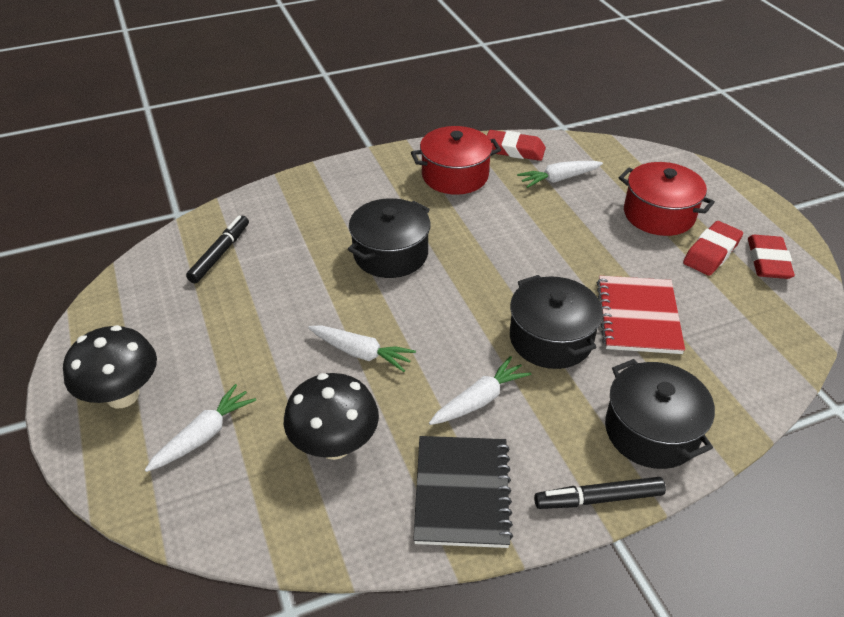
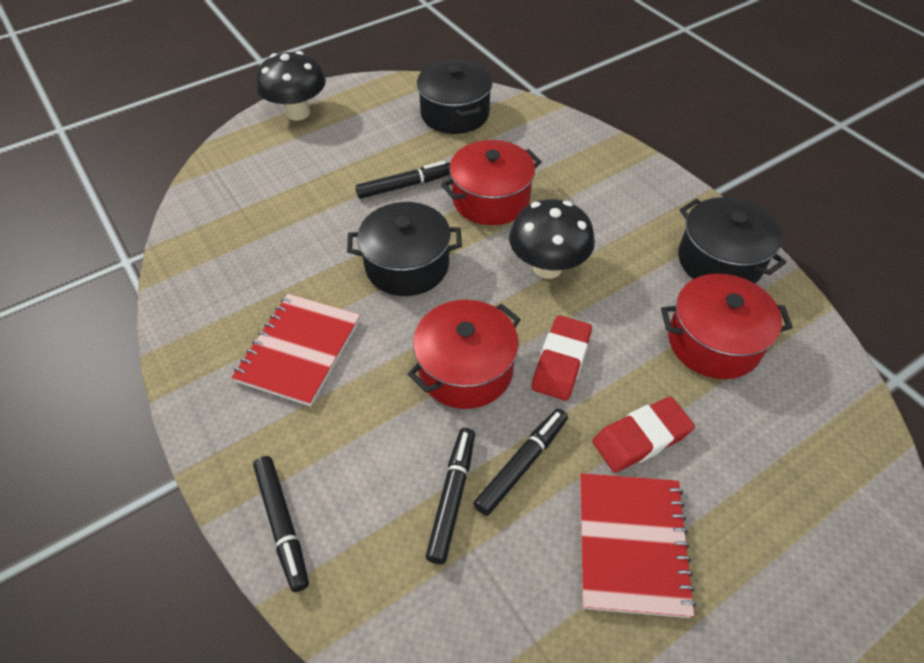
black marker: 2 -> 4
black notebook: 1 -> 0
red eraser: 3 -> 2
red notebook: 1 -> 2
red pot: 2 -> 3
white carrot: 4 -> 0

